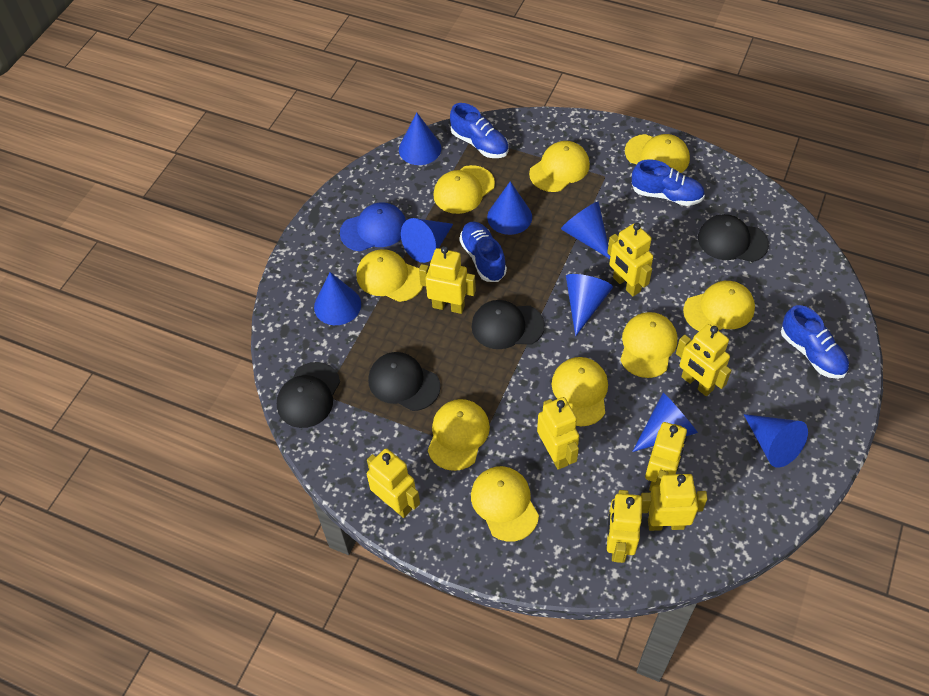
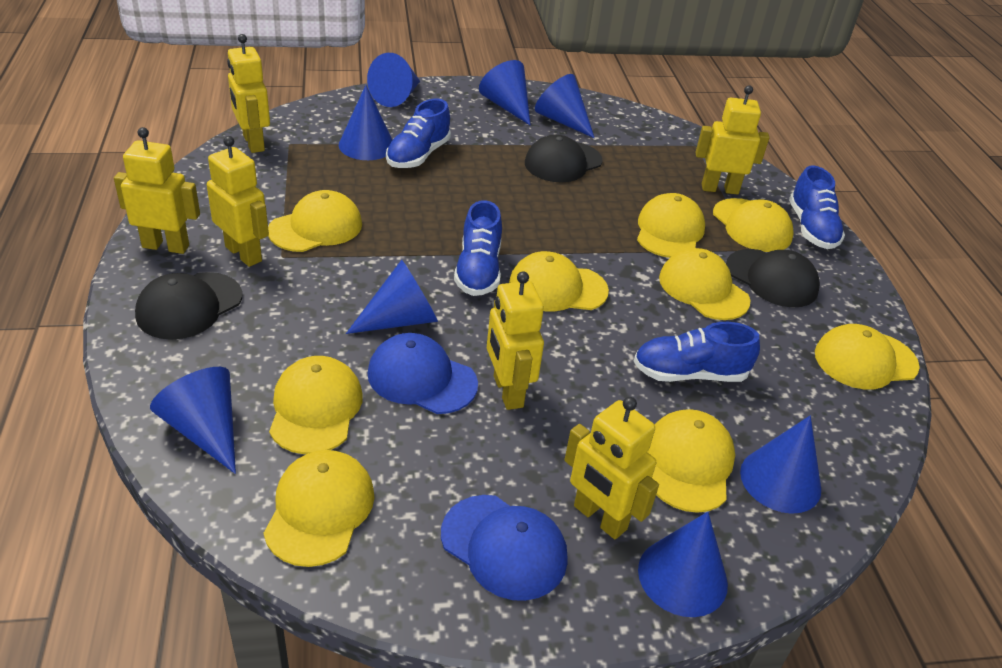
black cap: 4 -> 3
blue cap: 1 -> 2
yellow robot: 8 -> 6

